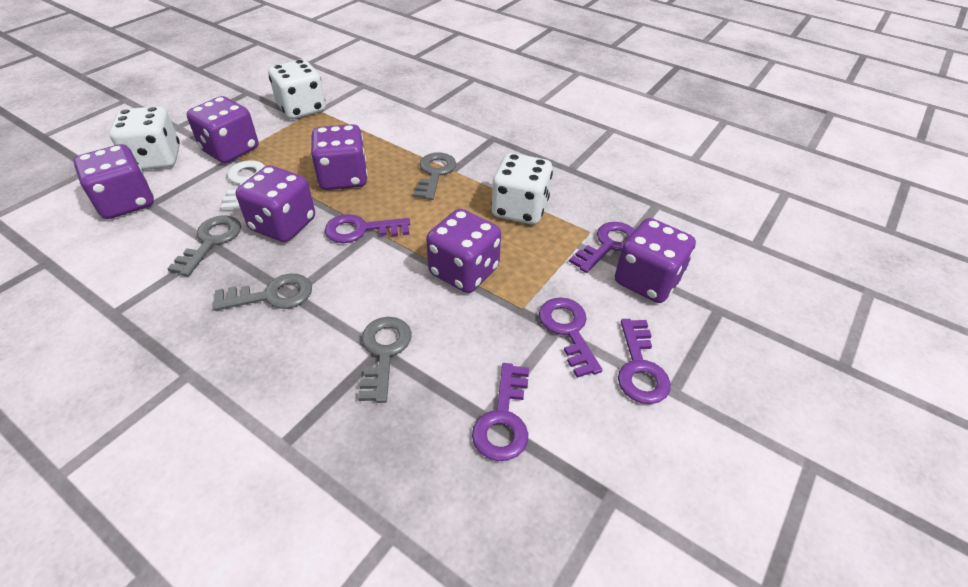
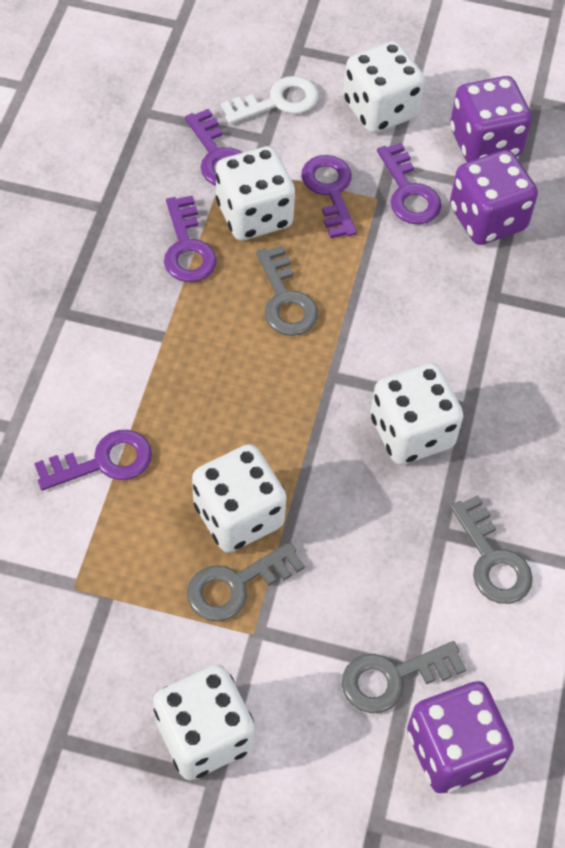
purple dice: 6 -> 3
white dice: 3 -> 5

